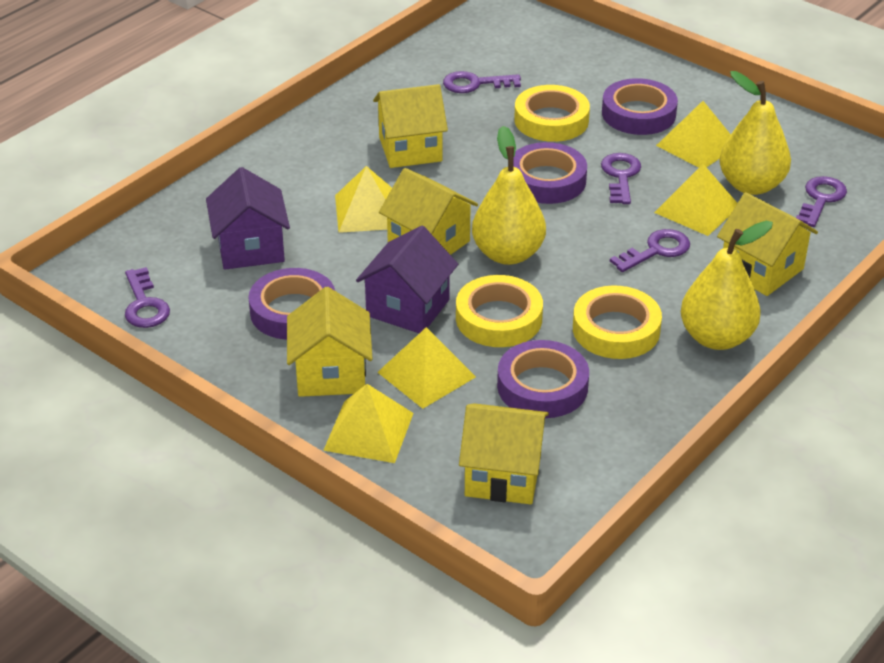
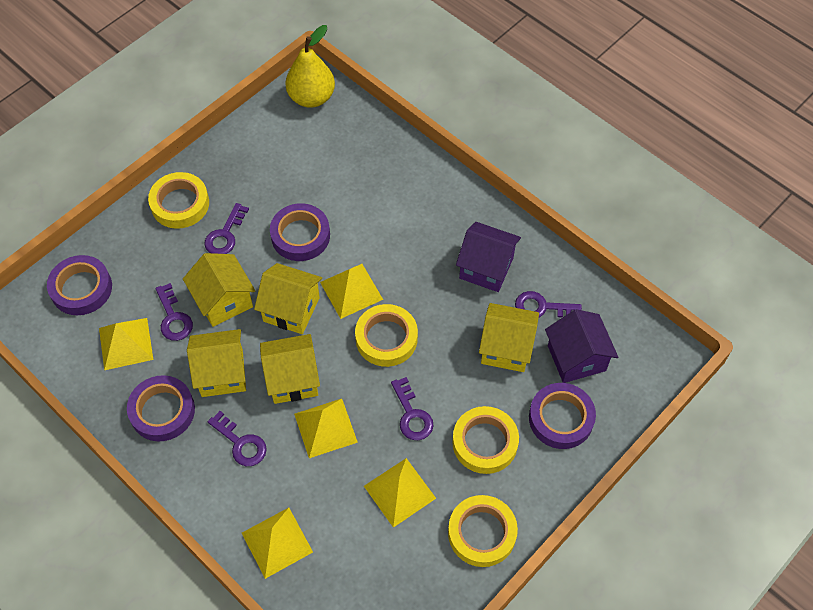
yellow pear: 3 -> 1
yellow tape: 3 -> 4

